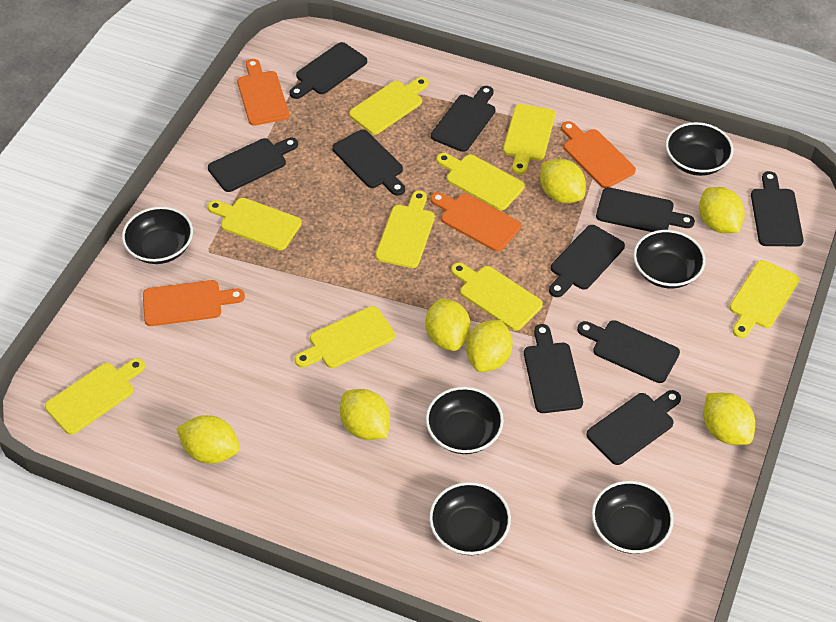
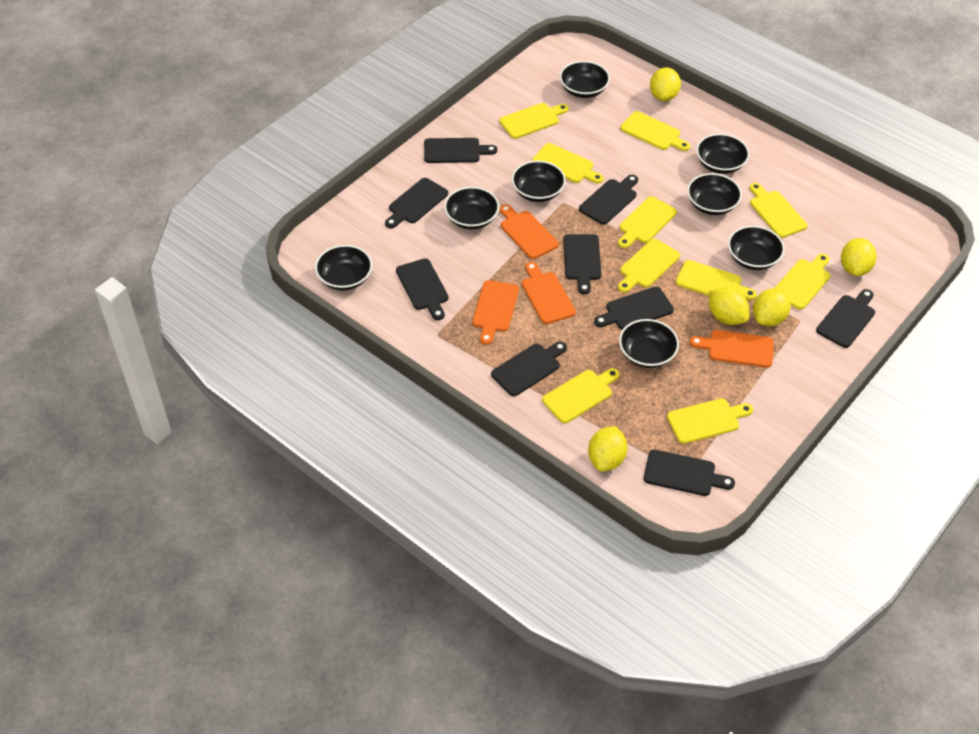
black bowl: 6 -> 8
black cutting board: 10 -> 9
yellow cutting board: 9 -> 10
yellow lemon: 7 -> 5

